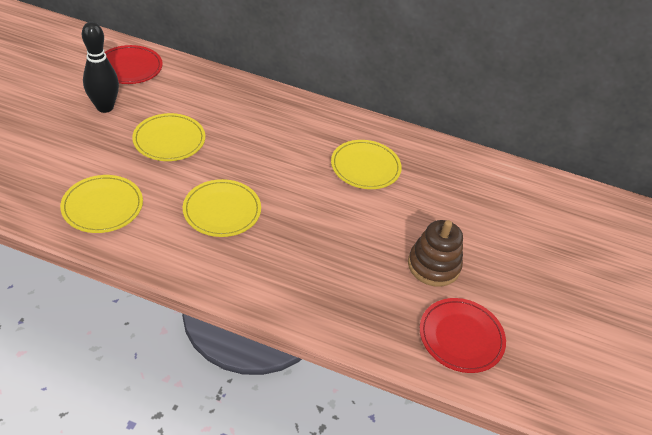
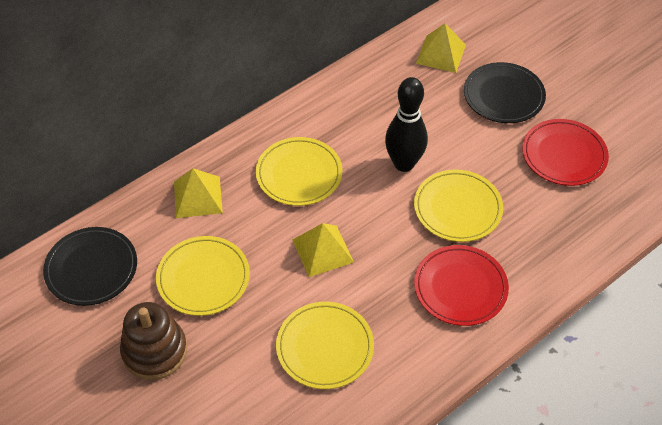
black plate: 0 -> 2
yellow pyramid: 0 -> 3

